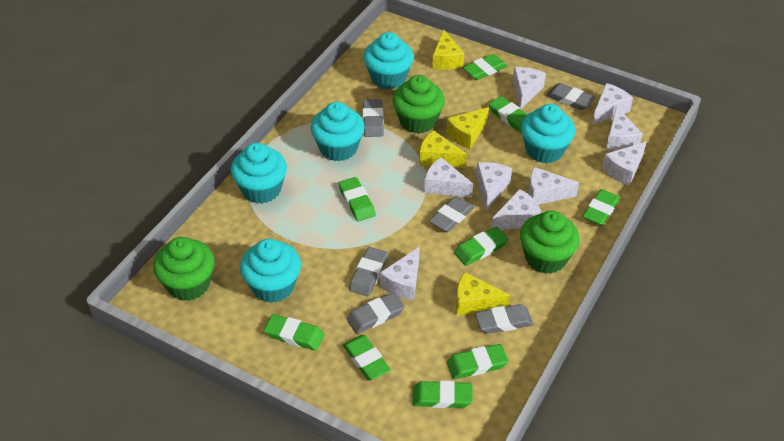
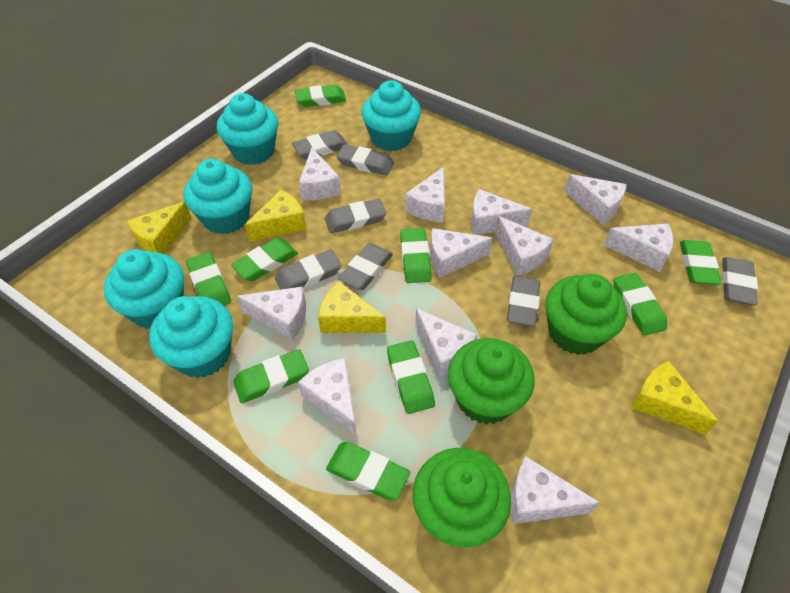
grey eraser: 6 -> 7
white cheese: 9 -> 11

